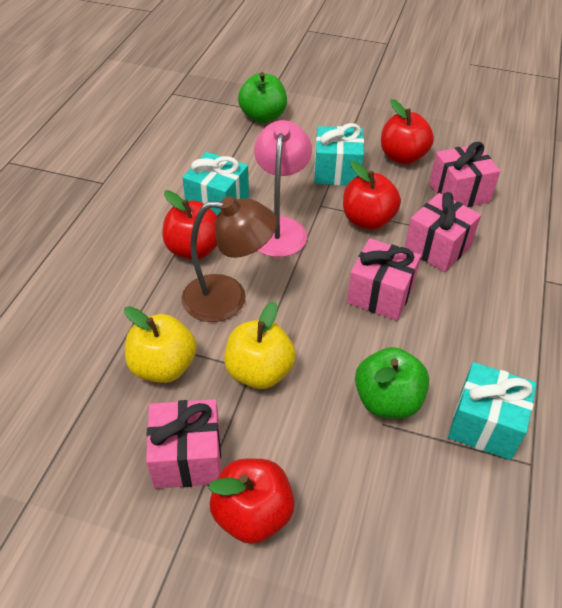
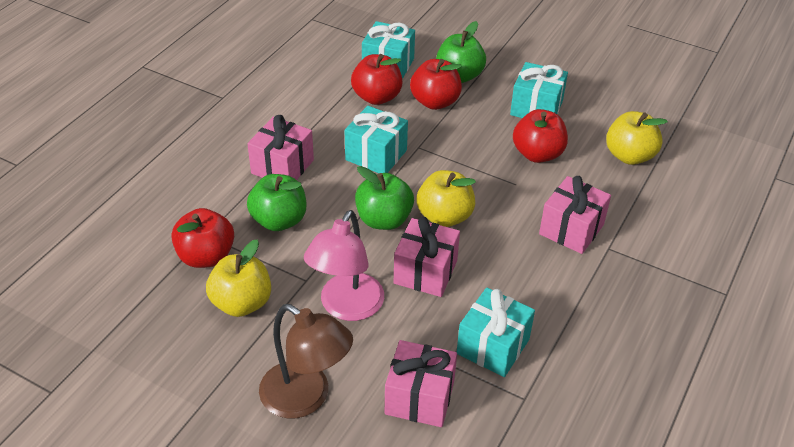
green apple: 2 -> 3
turquoise gift: 3 -> 4
yellow apple: 2 -> 3

